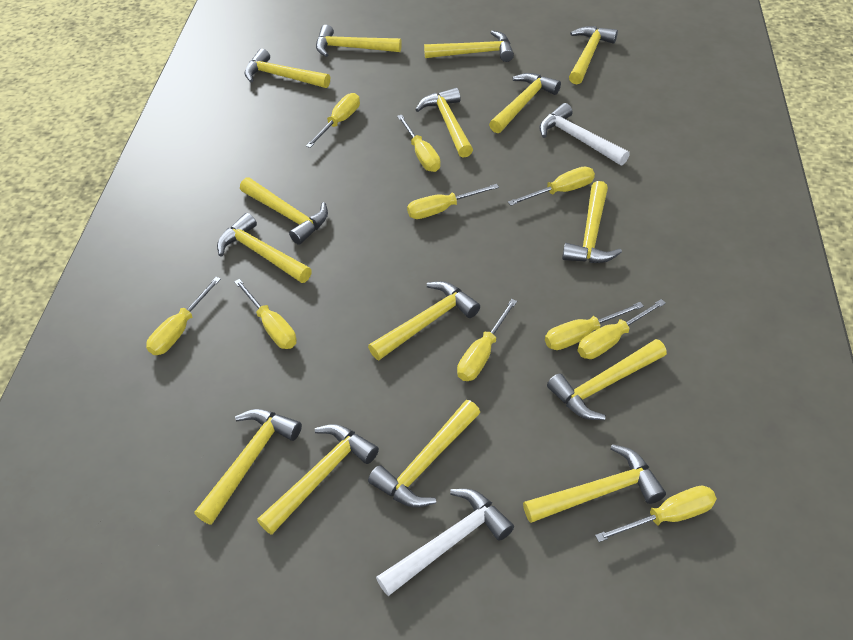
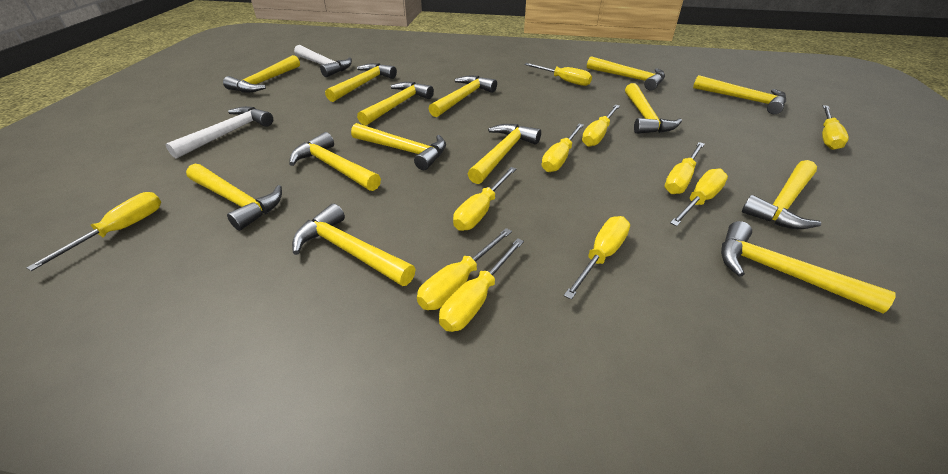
yellow hammer: 15 -> 14
yellow screwdriver: 10 -> 11

